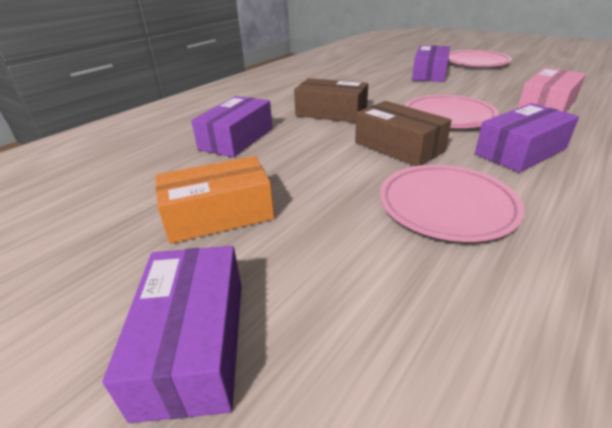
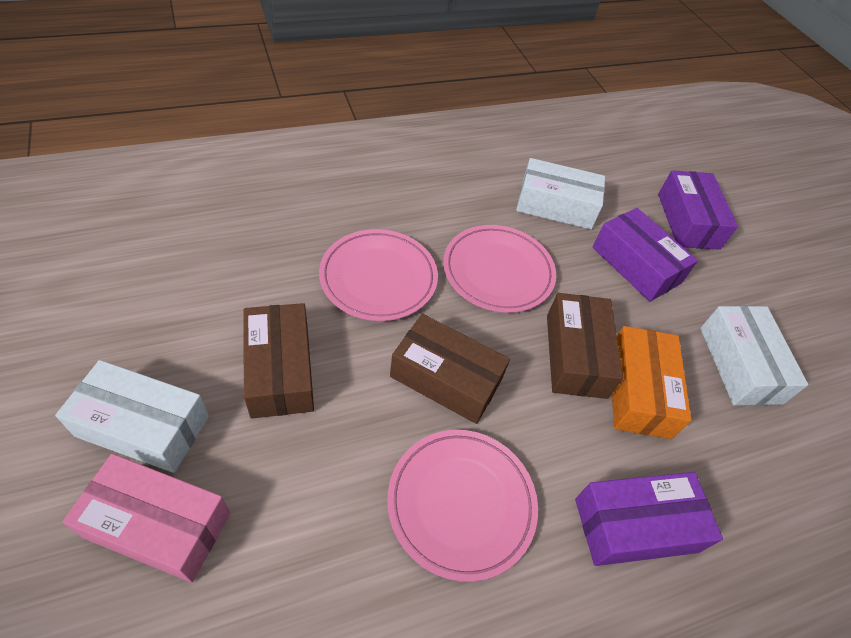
brown box: 2 -> 3
purple box: 4 -> 3
white box: 0 -> 3

